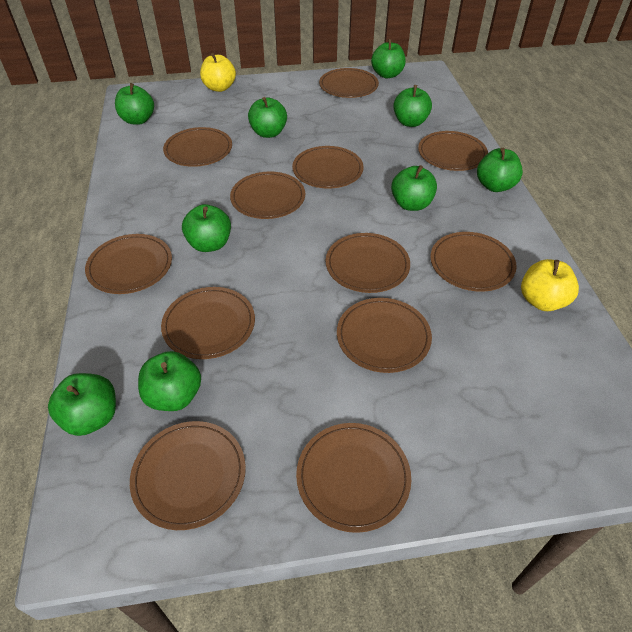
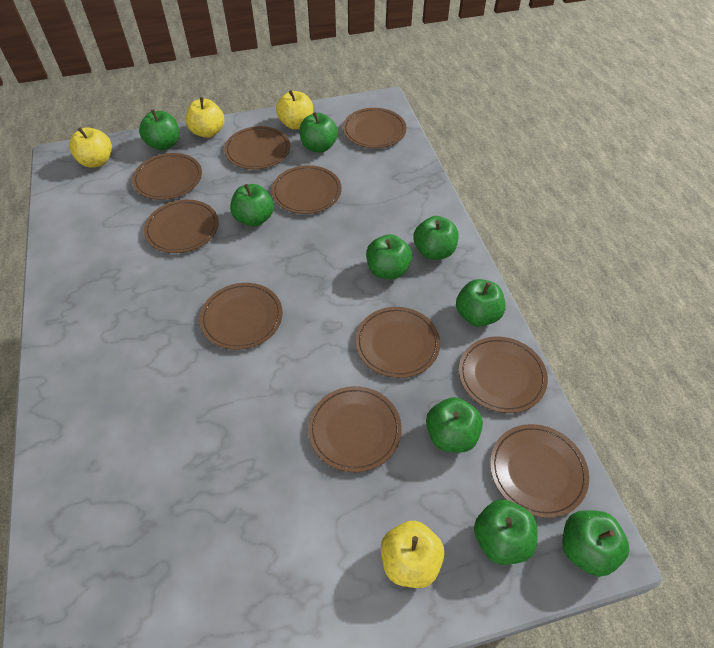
brown plate: 12 -> 10
yellow apple: 2 -> 4

